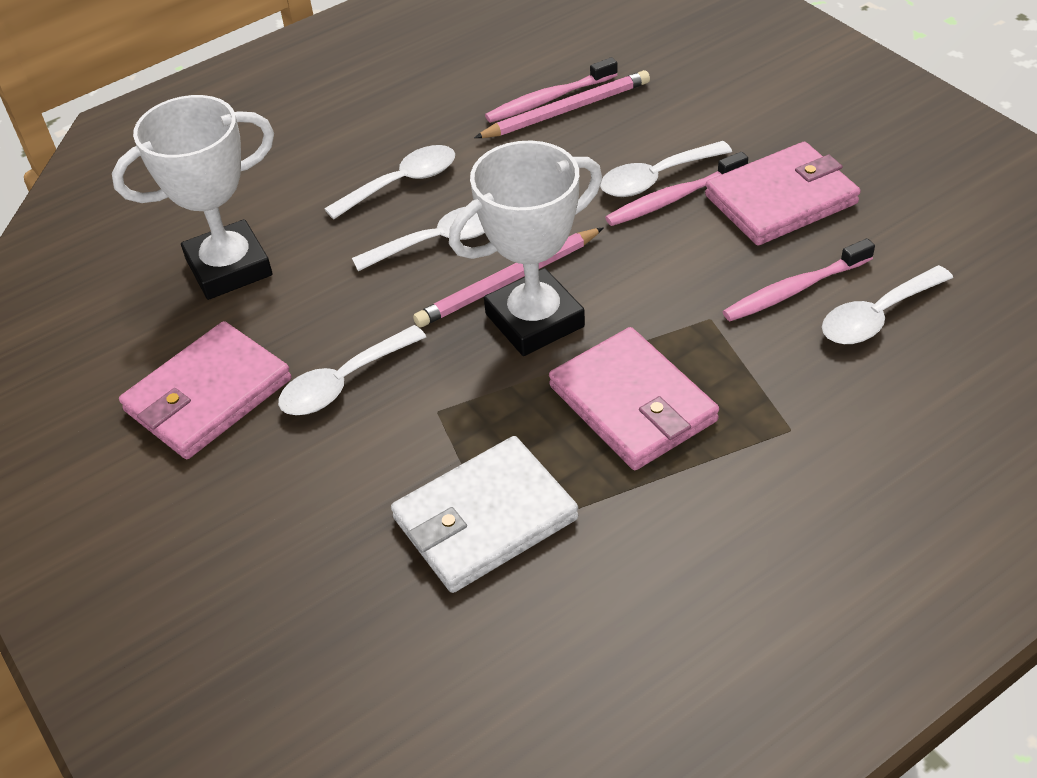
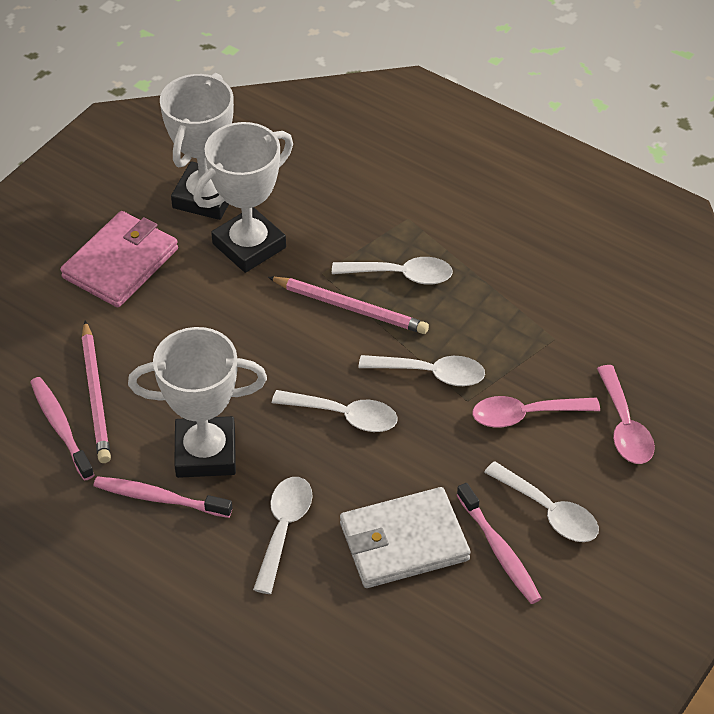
pink spoon: 0 -> 2
pink wallet: 3 -> 1
white trophy: 2 -> 3

